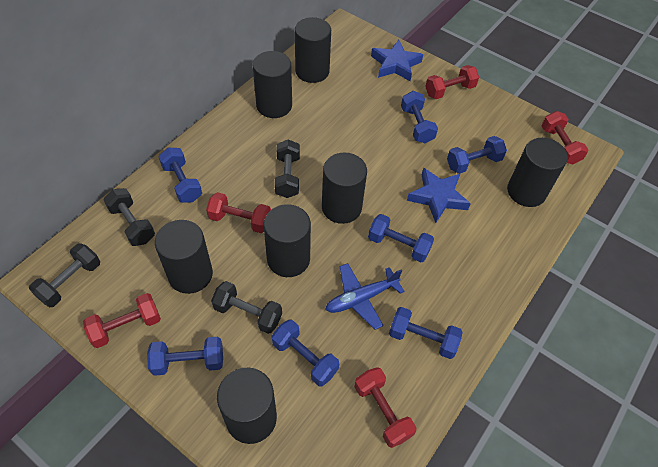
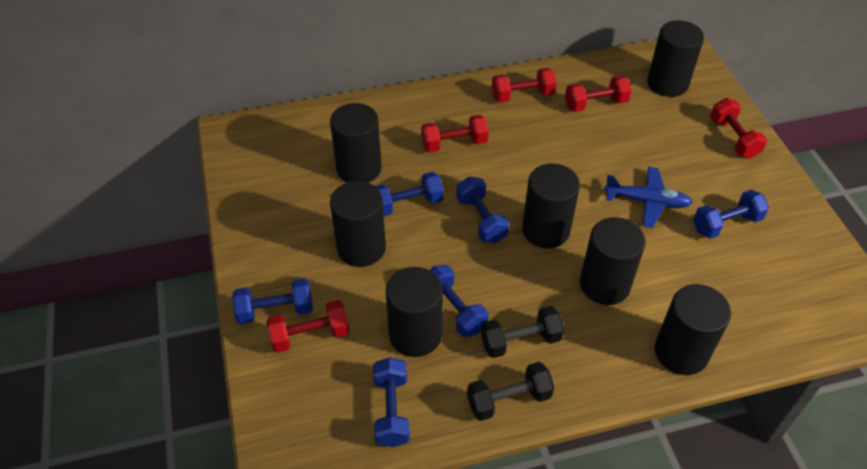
black dumbbell: 4 -> 2
blue dumbbell: 7 -> 6
blue star: 2 -> 0

